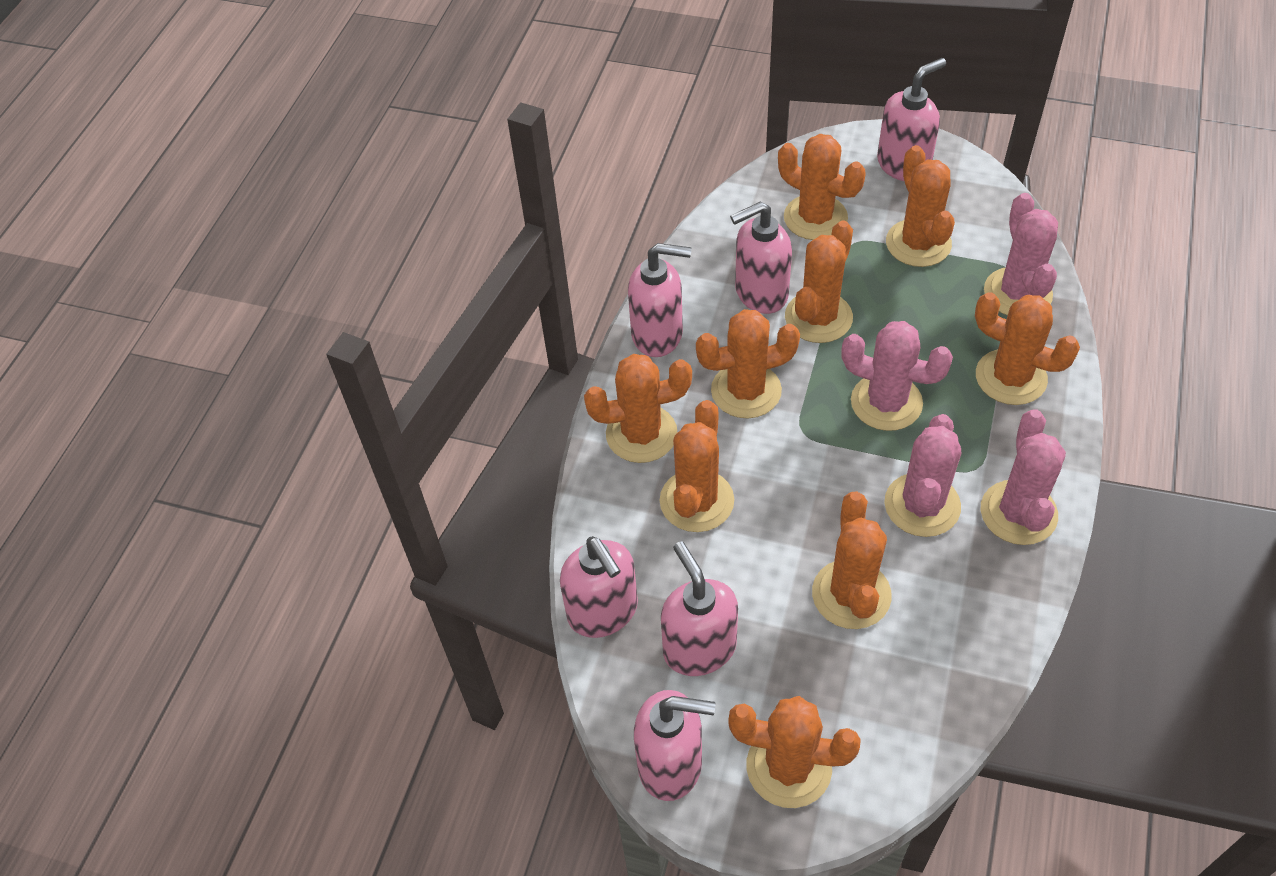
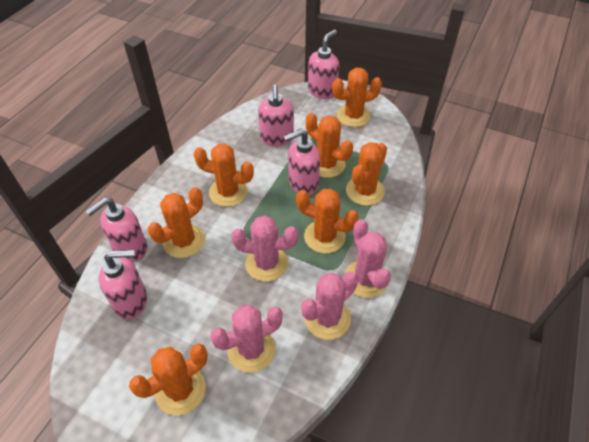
orange cactus: 9 -> 7
pink soap dispenser: 6 -> 5

